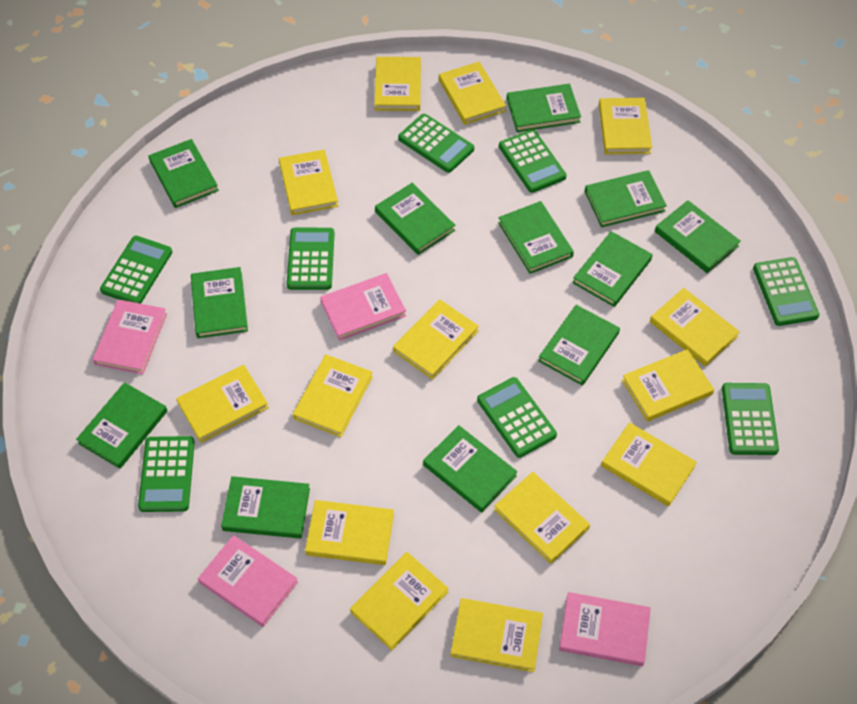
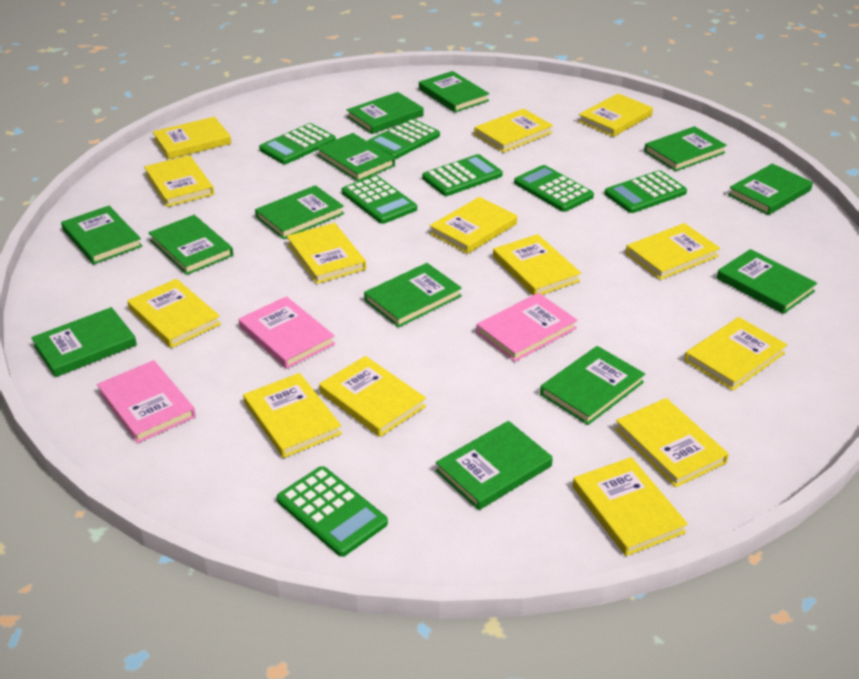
green book: 12 -> 13
green calculator: 8 -> 7
pink book: 4 -> 3

